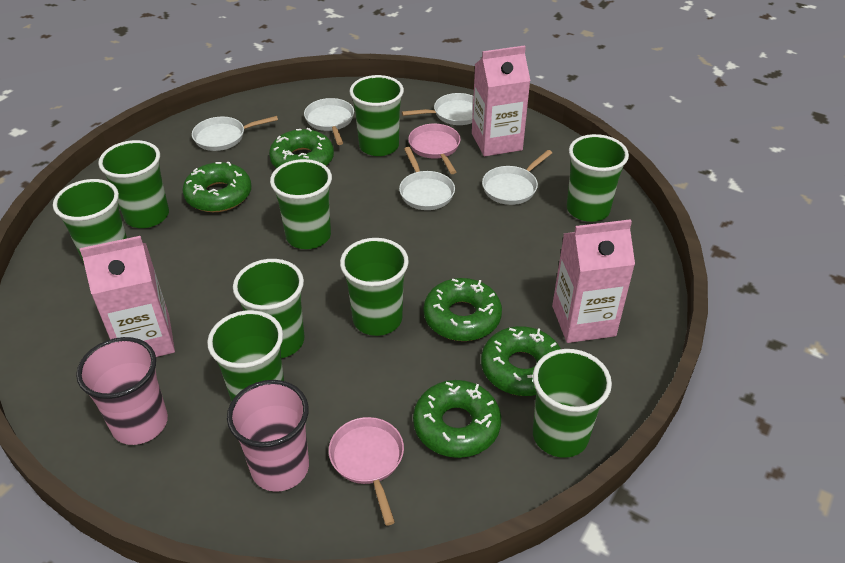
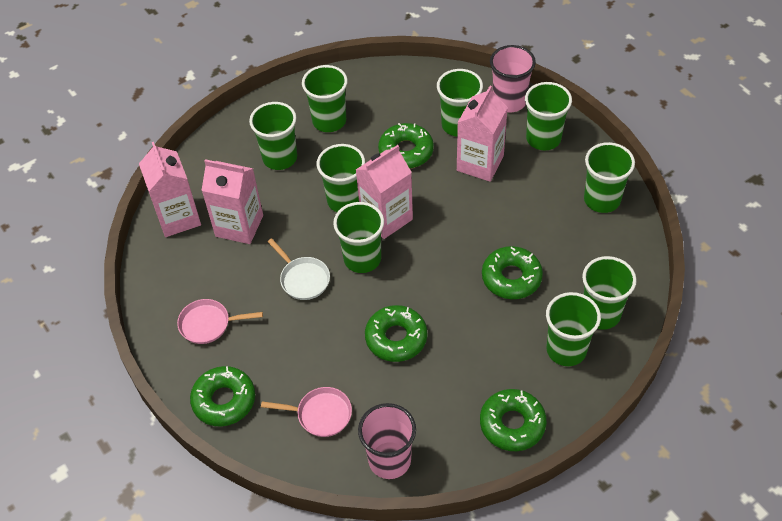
pink carton: 3 -> 4
white pan: 5 -> 1

